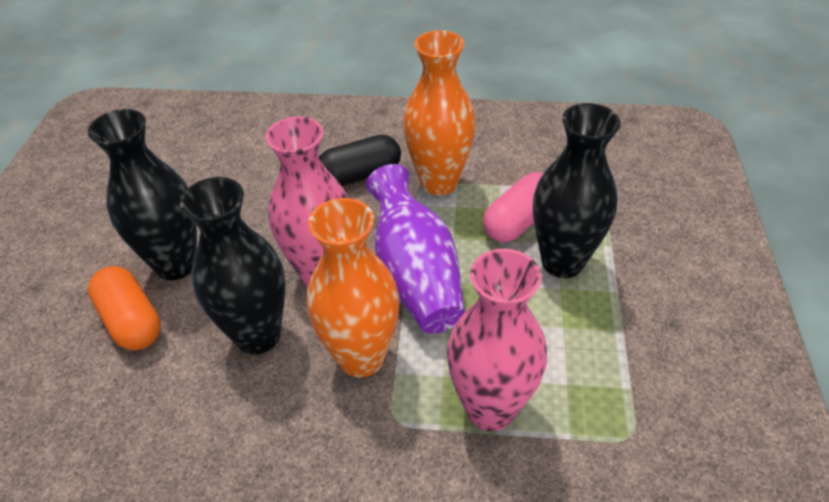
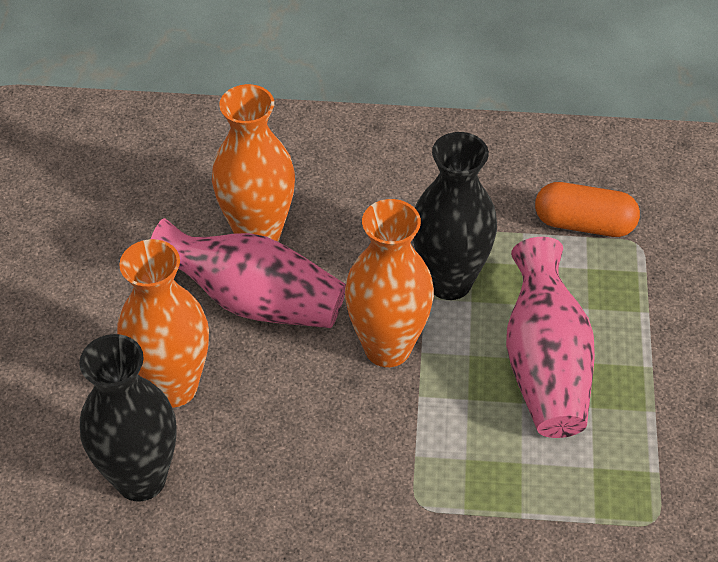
black capsule: 1 -> 0
black vase: 3 -> 2
orange vase: 2 -> 3
pink capsule: 1 -> 0
purple vase: 1 -> 0

